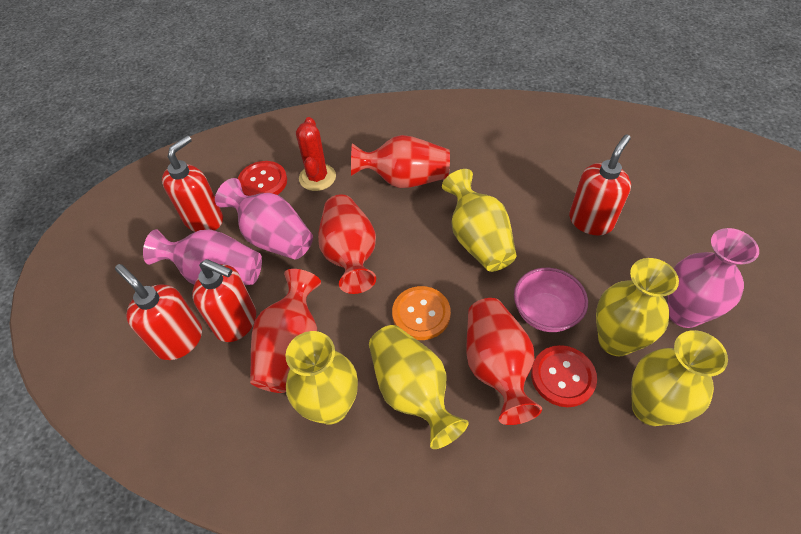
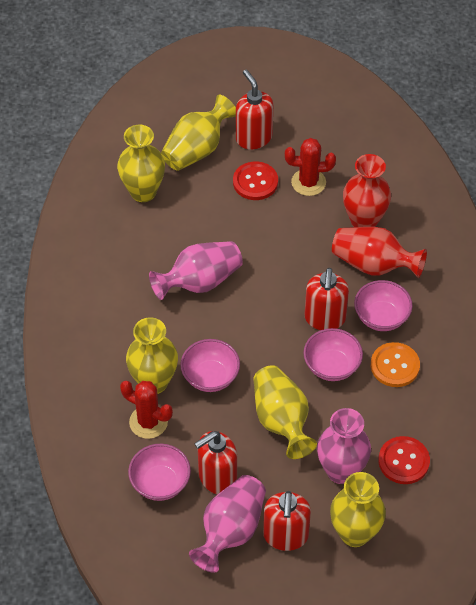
pink bowl: 1 -> 4
red cactus: 1 -> 2
red vase: 4 -> 2

